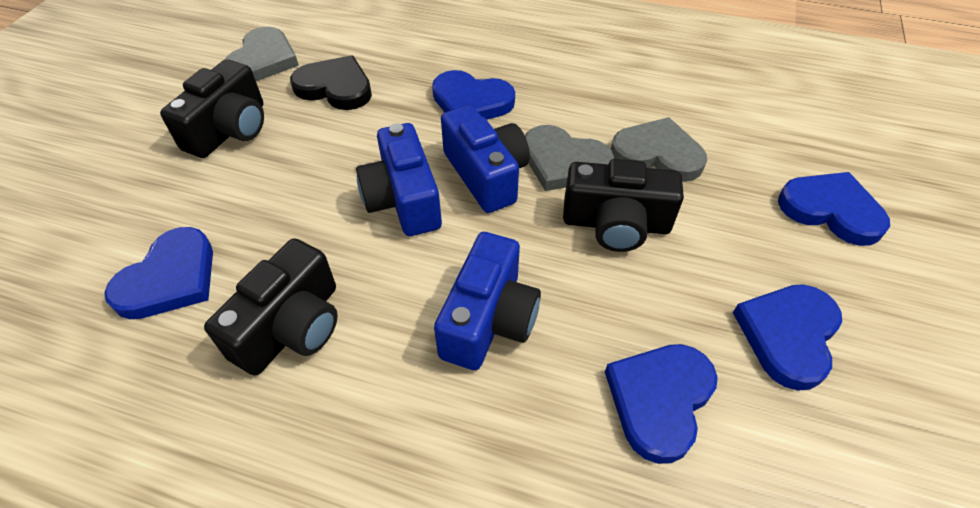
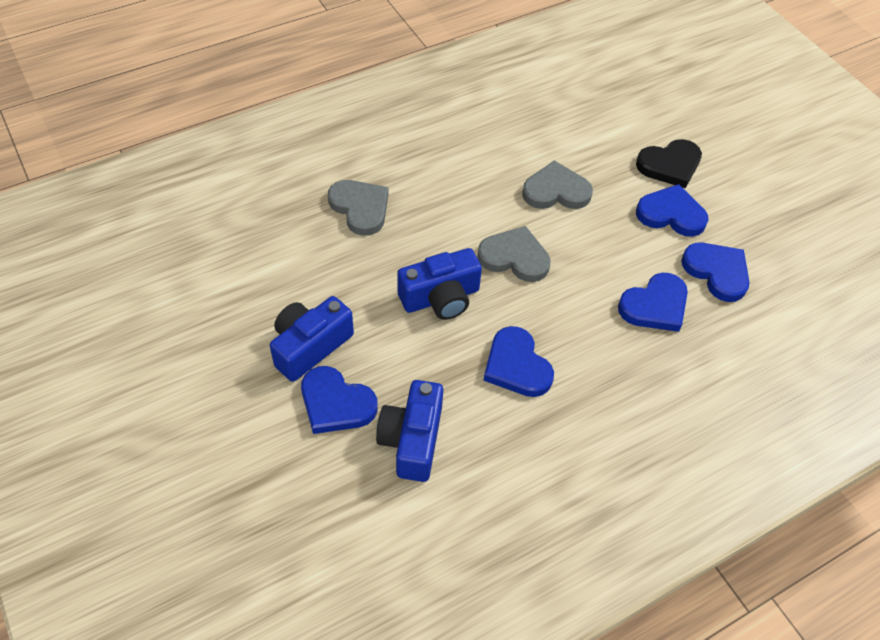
black camera: 3 -> 0

